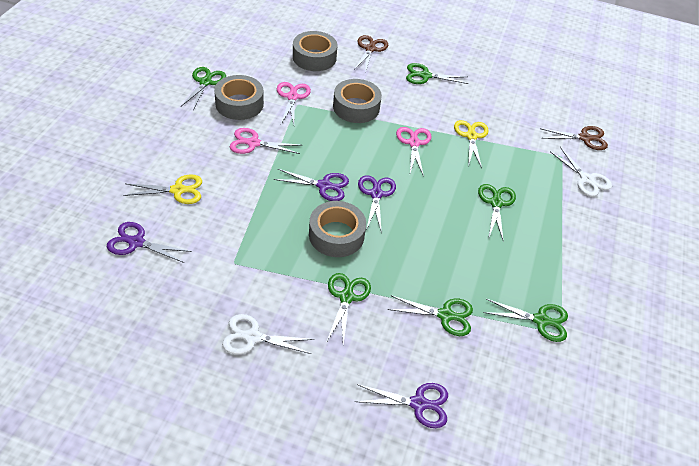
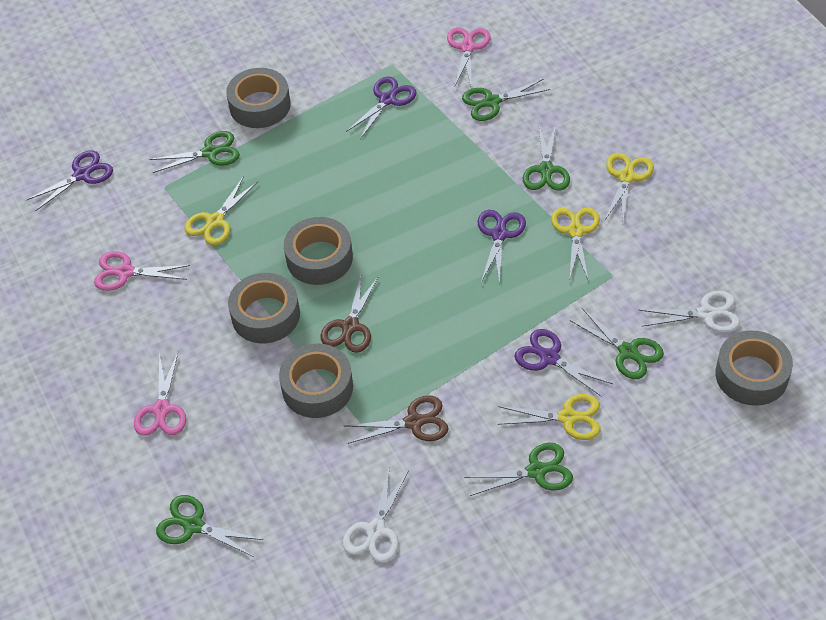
grey tape: 4 -> 5
yellow scissors: 2 -> 4

